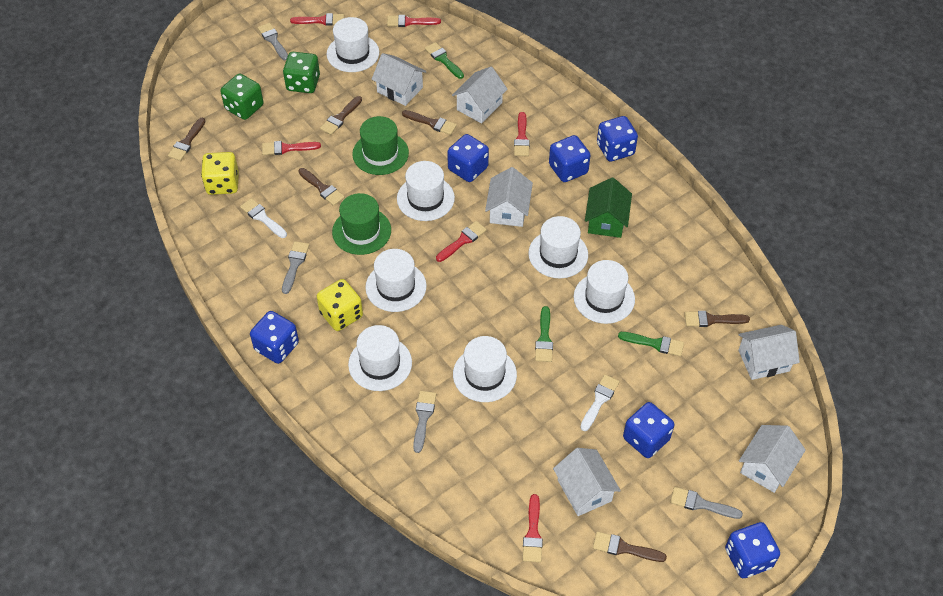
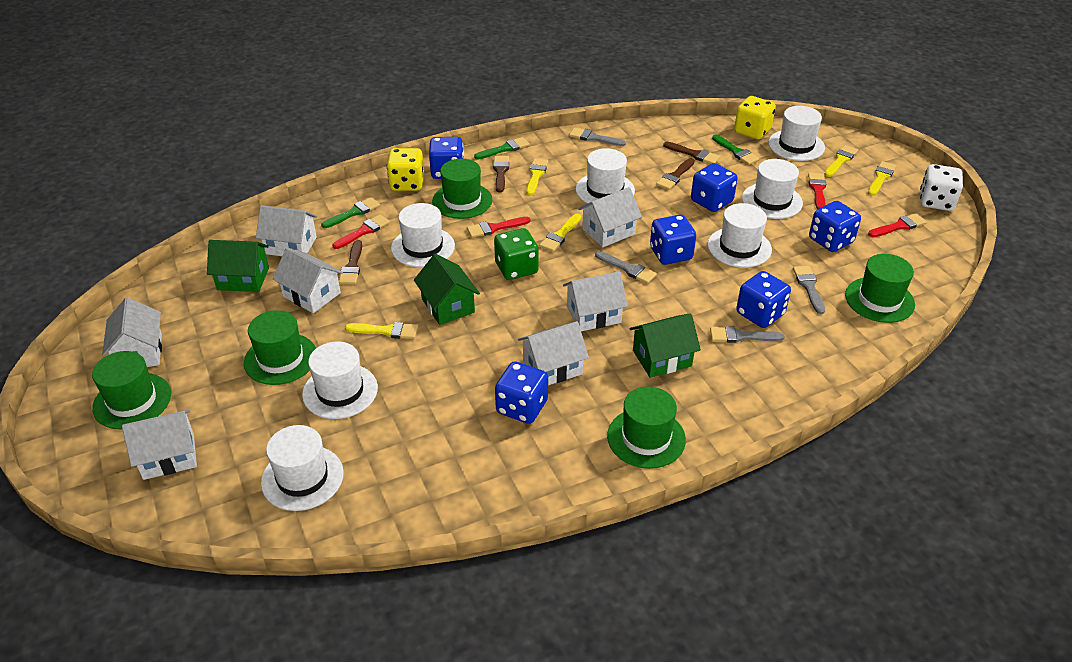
brown brush: 6 -> 4
green dice: 2 -> 1
green hat: 2 -> 5
green house: 1 -> 3
red brush: 6 -> 4
white brush: 2 -> 0
white dice: 0 -> 1
white house: 6 -> 7
yellow brush: 0 -> 5

